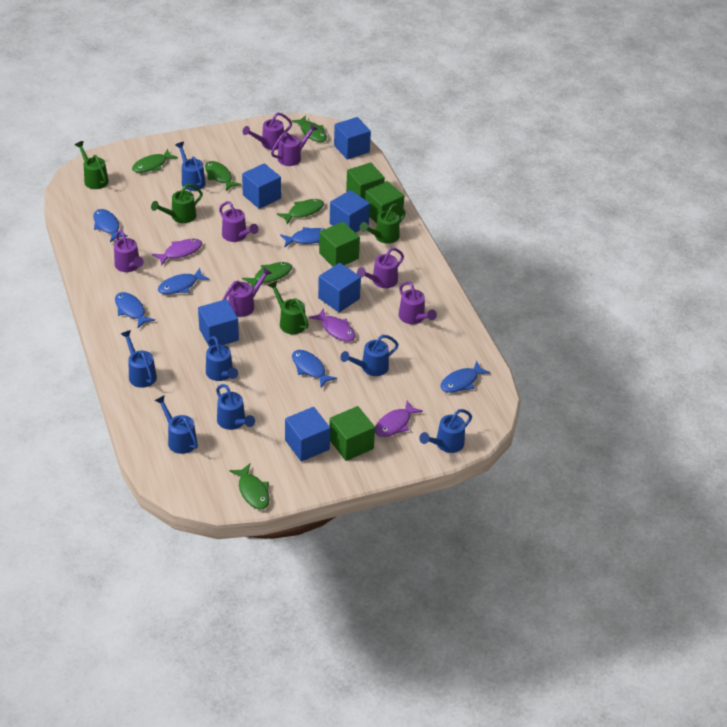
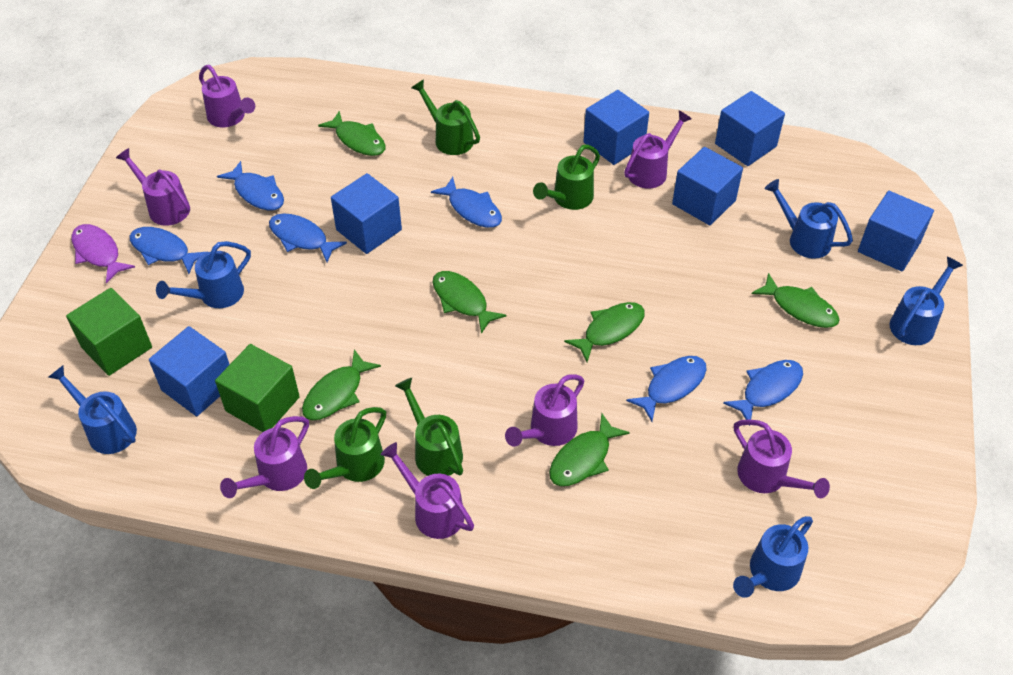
blue watering can: 7 -> 5
green cube: 4 -> 2
purple fish: 3 -> 1

